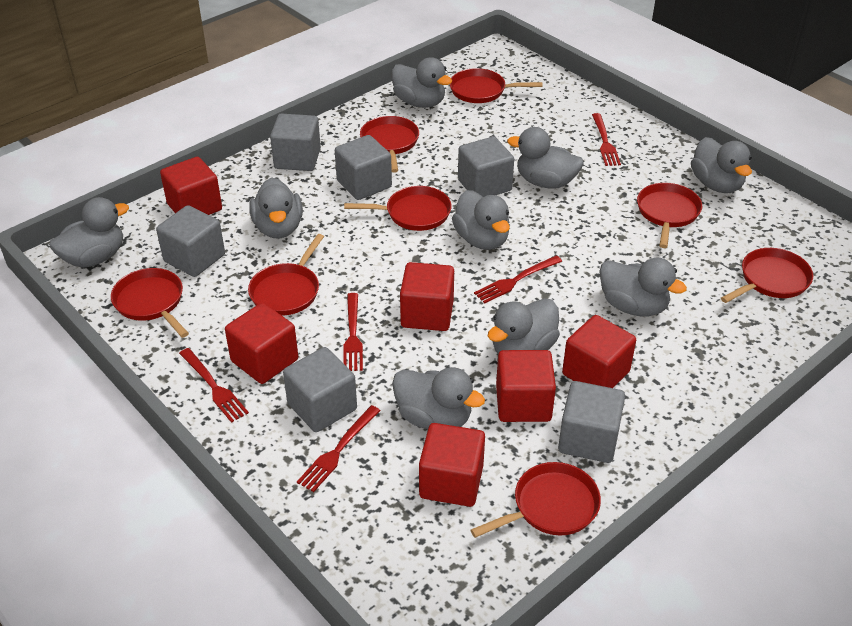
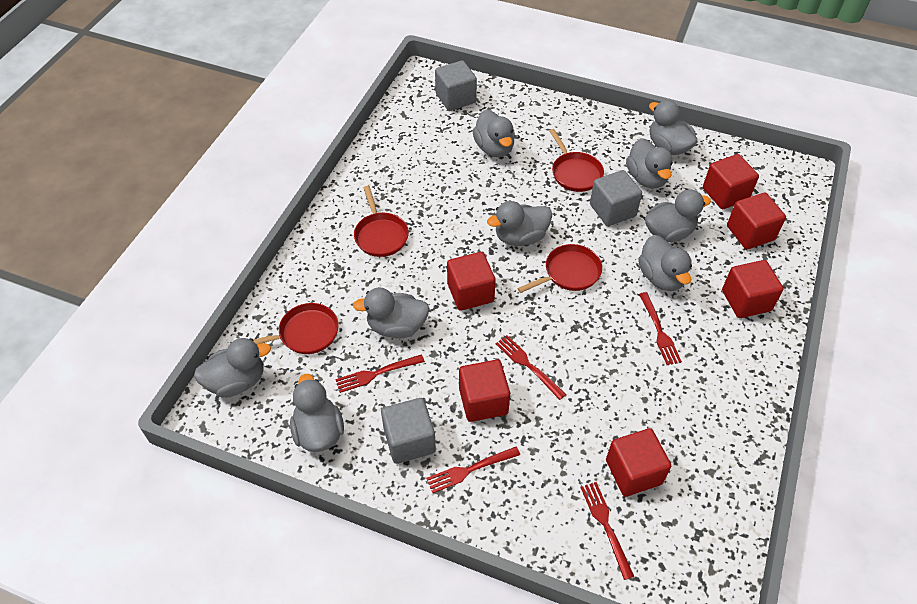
grey cube: 6 -> 3
red pan: 8 -> 4

